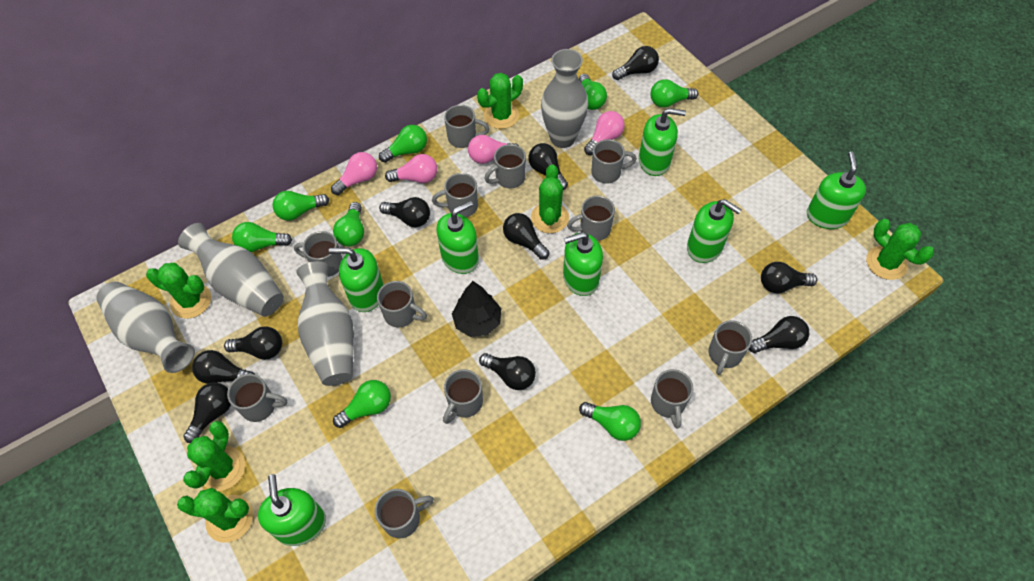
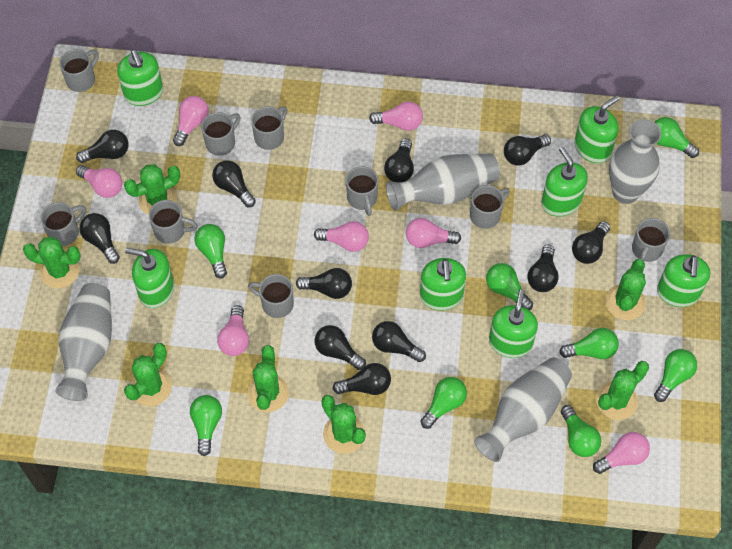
black light bulb: 10 -> 11
black tree: 1 -> 0
green cactus: 6 -> 7
grey mug: 12 -> 9
pink light bulb: 4 -> 7

